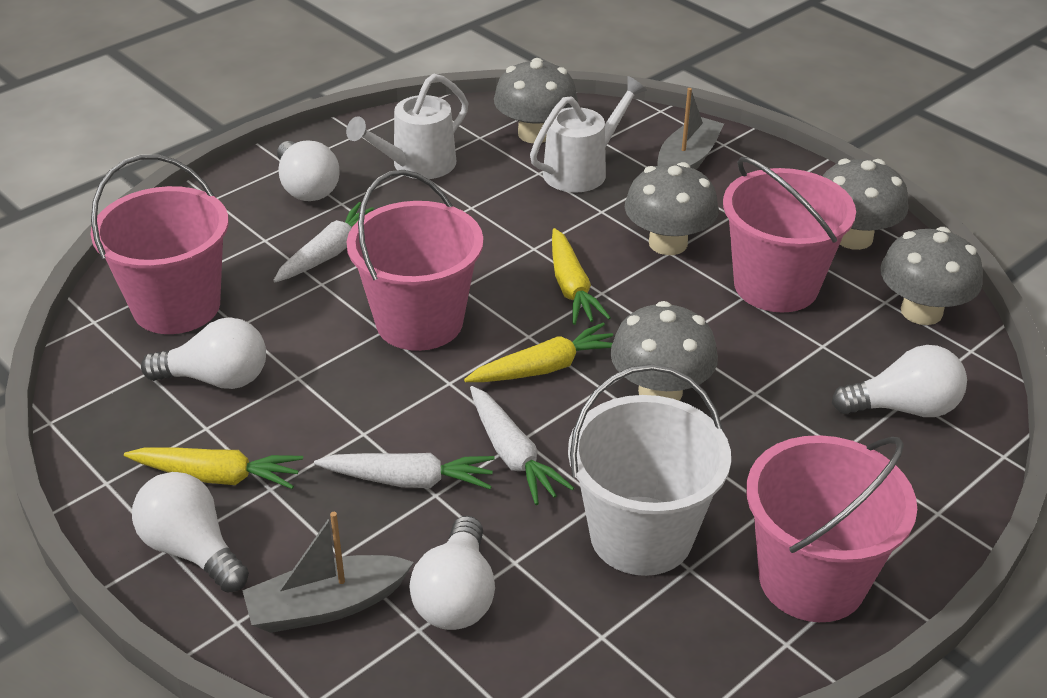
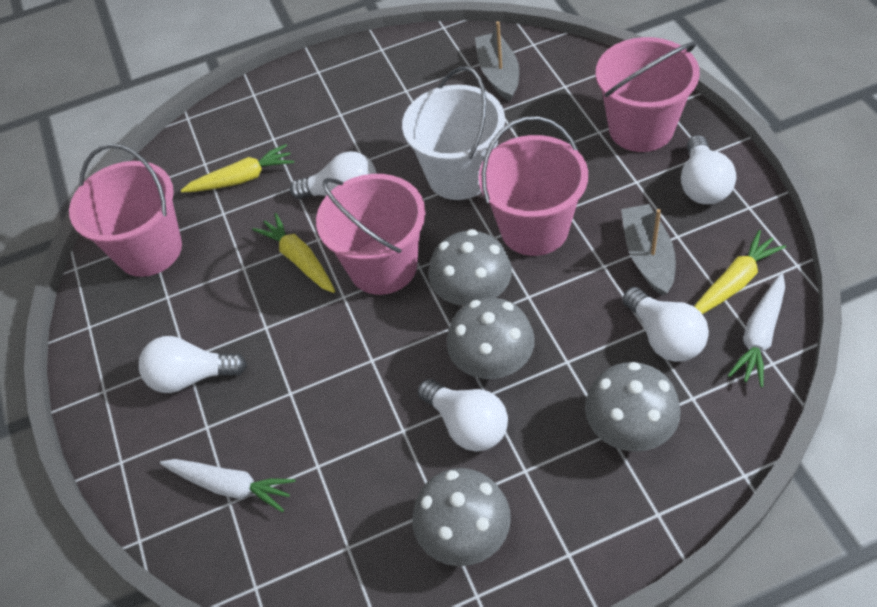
grey mushroom: 5 -> 4
white carrot: 3 -> 2
white watering can: 2 -> 0

